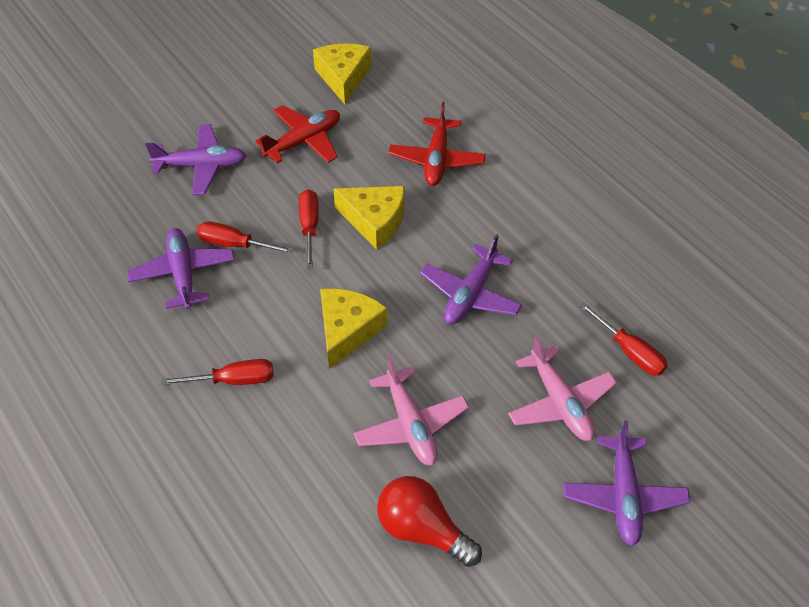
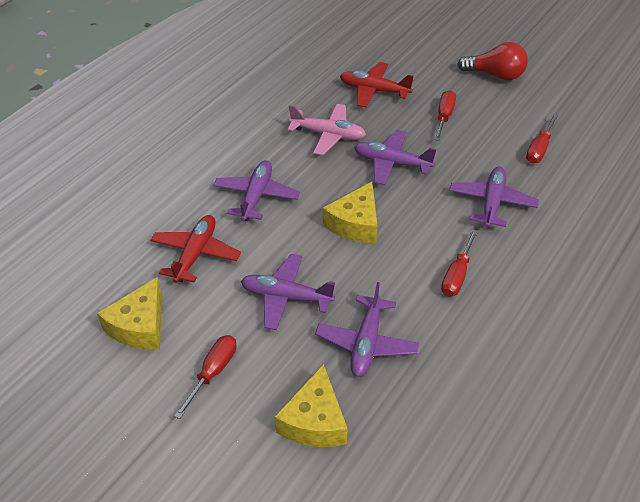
pink plane: 2 -> 1
purple plane: 4 -> 5

